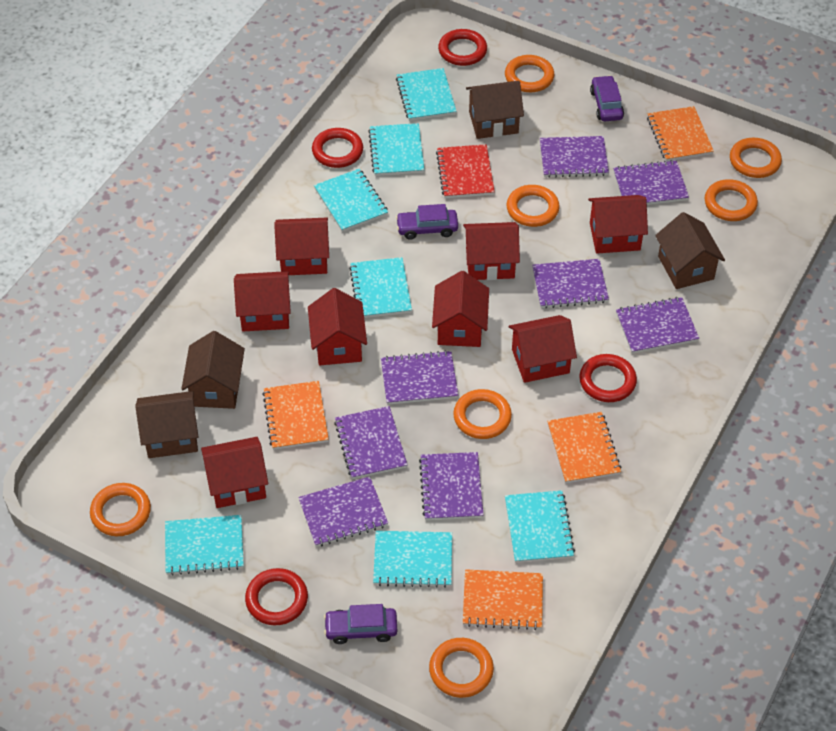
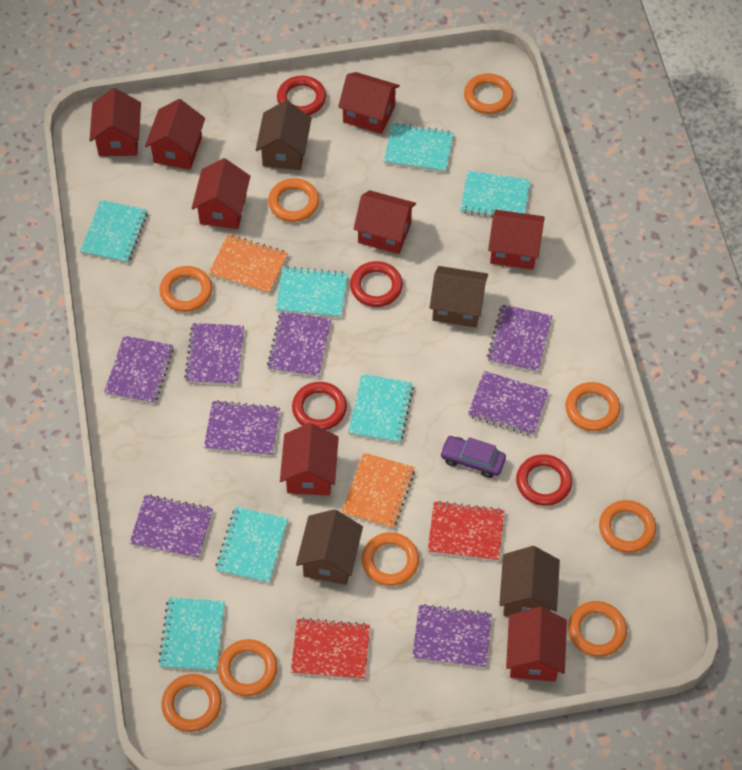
orange notebook: 4 -> 2
orange ring: 7 -> 9
purple car: 3 -> 1
red notebook: 1 -> 2

